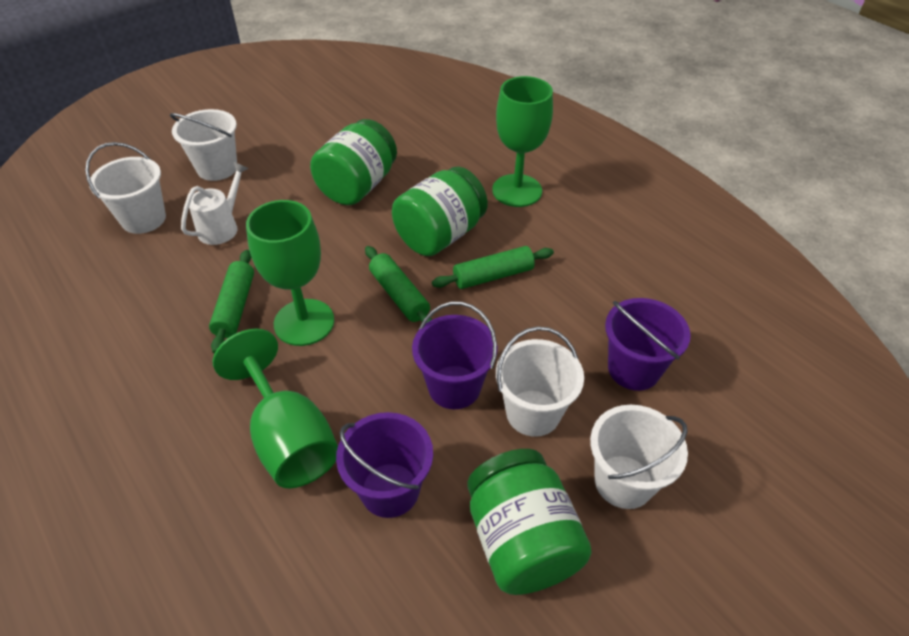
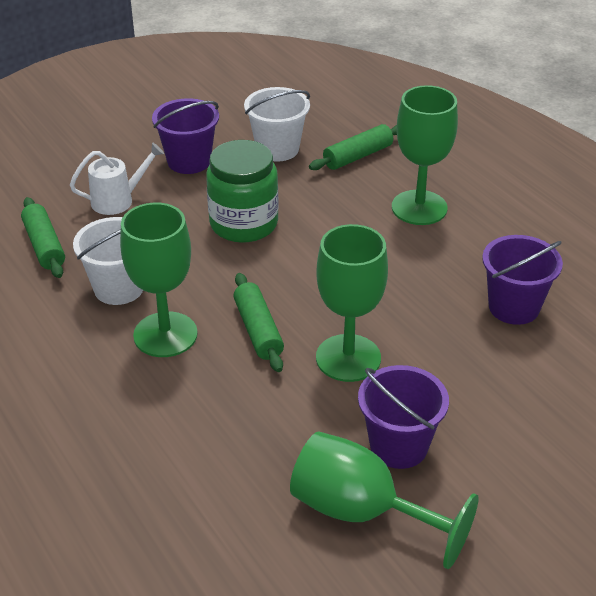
green goblet: 3 -> 4
green jar: 3 -> 1
white bucket: 4 -> 2

